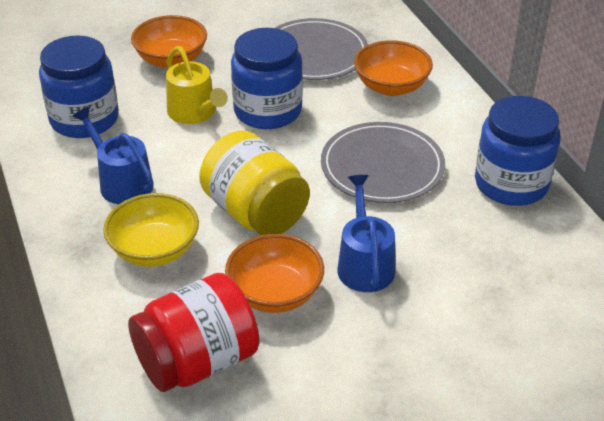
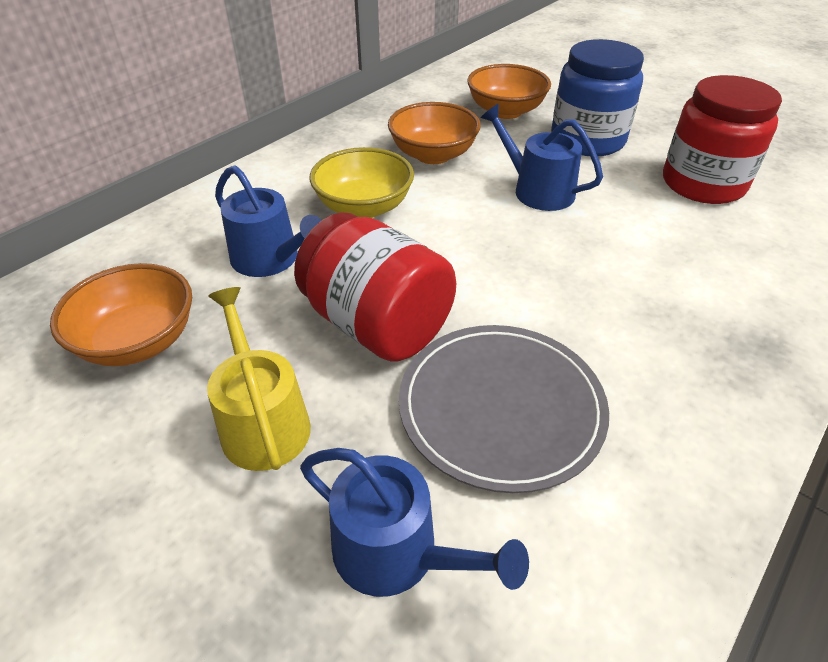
blue jar: 3 -> 1
blue watering can: 2 -> 3
grey plate: 2 -> 1
red jar: 1 -> 2
yellow jar: 1 -> 0

